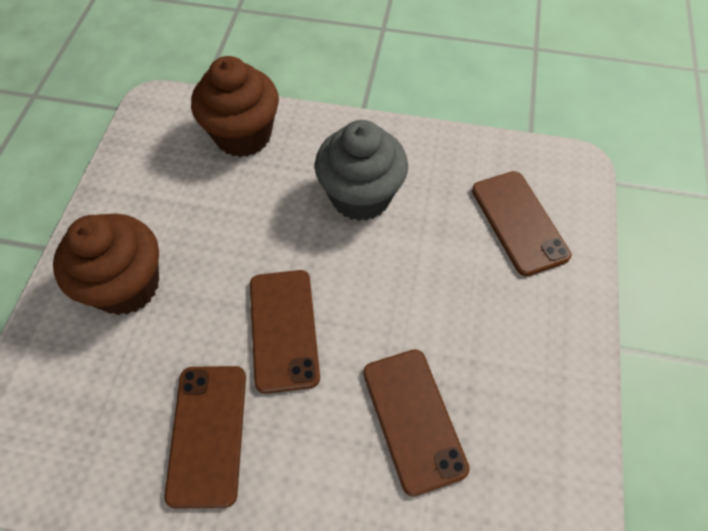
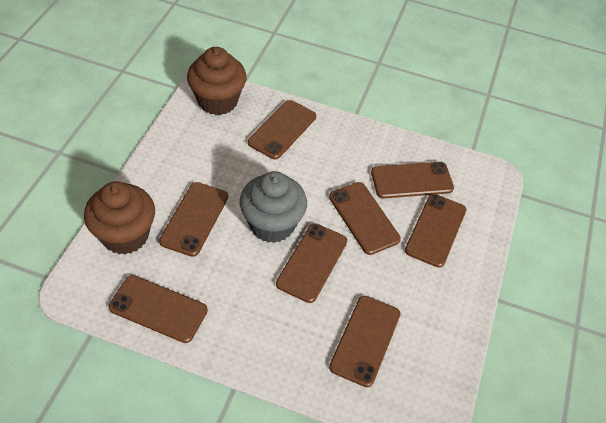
brown phone: 4 -> 8

